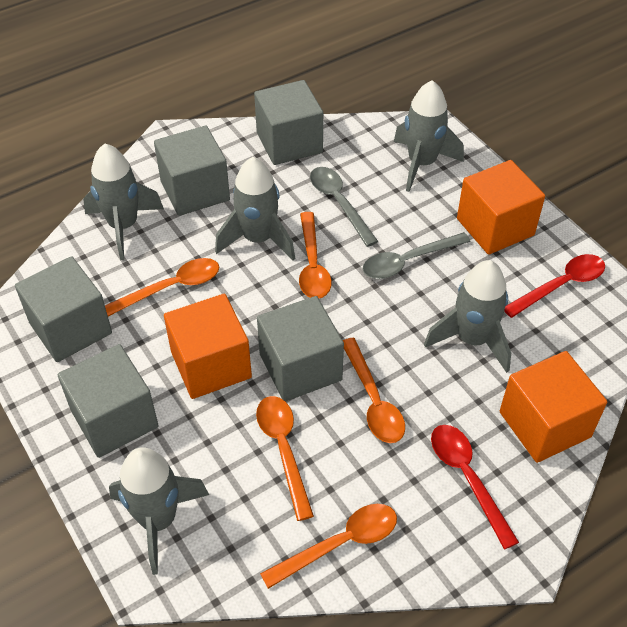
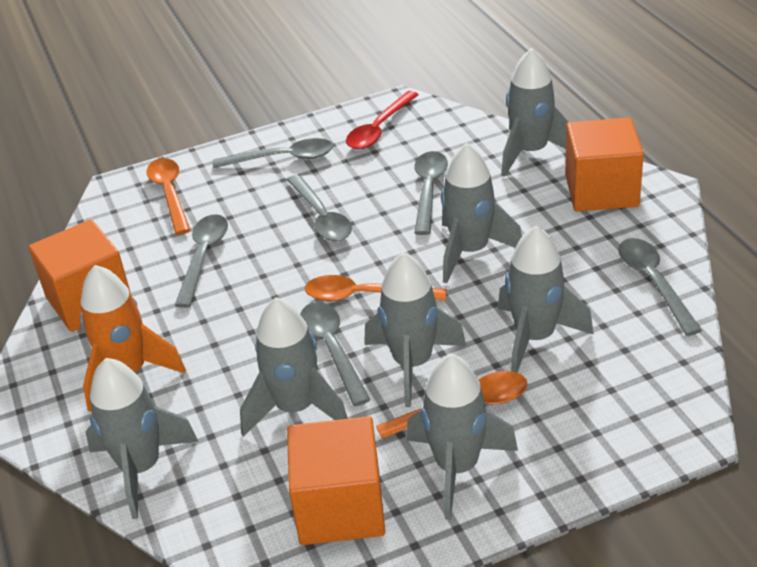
grey cube: 5 -> 0
grey rocket: 5 -> 7
grey spoon: 2 -> 6
orange rocket: 0 -> 1
orange spoon: 5 -> 3
red spoon: 2 -> 1

